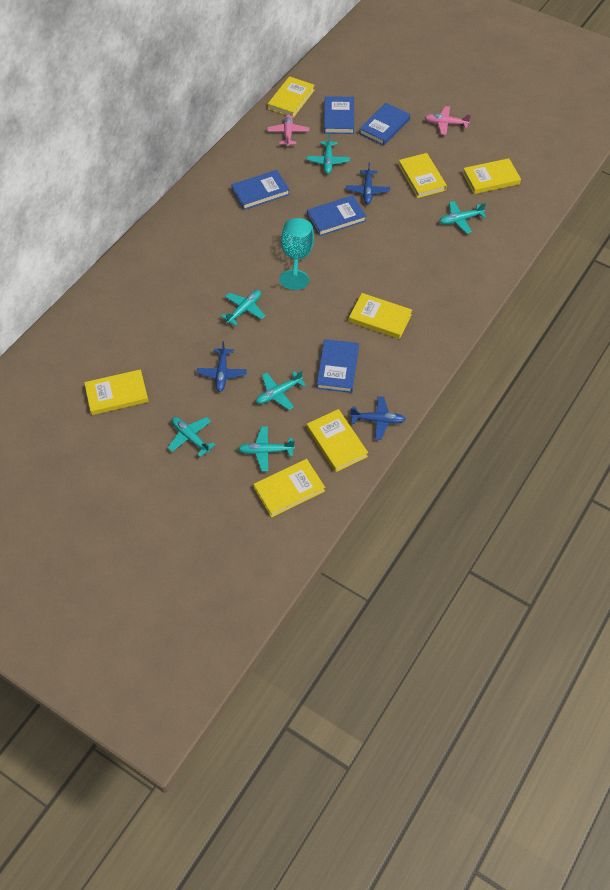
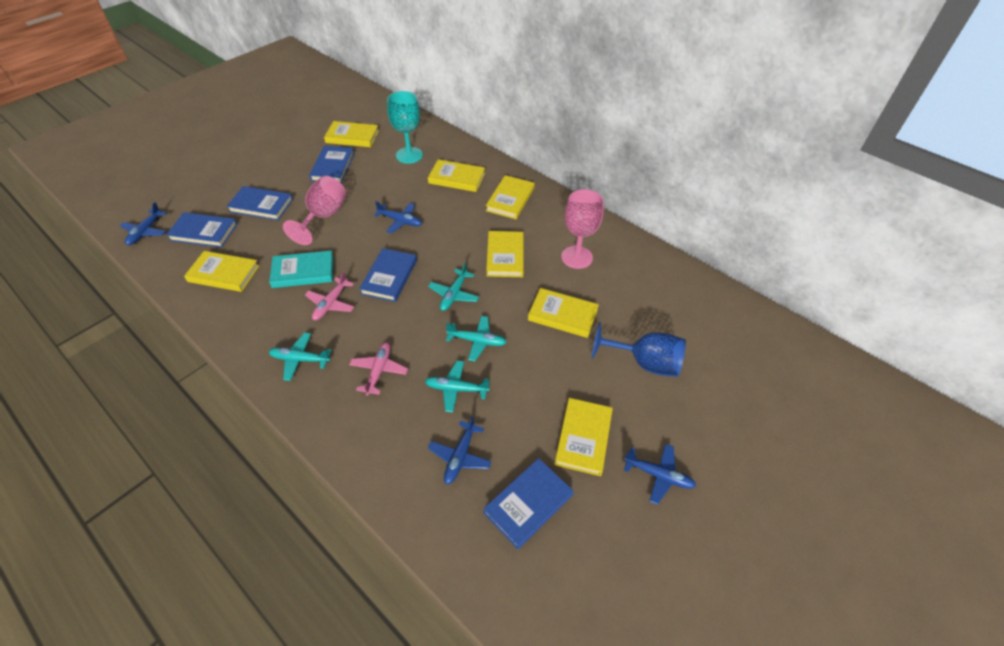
blue goblet: 0 -> 1
blue plane: 3 -> 4
pink goblet: 0 -> 2
turquoise book: 0 -> 1
turquoise plane: 6 -> 4

